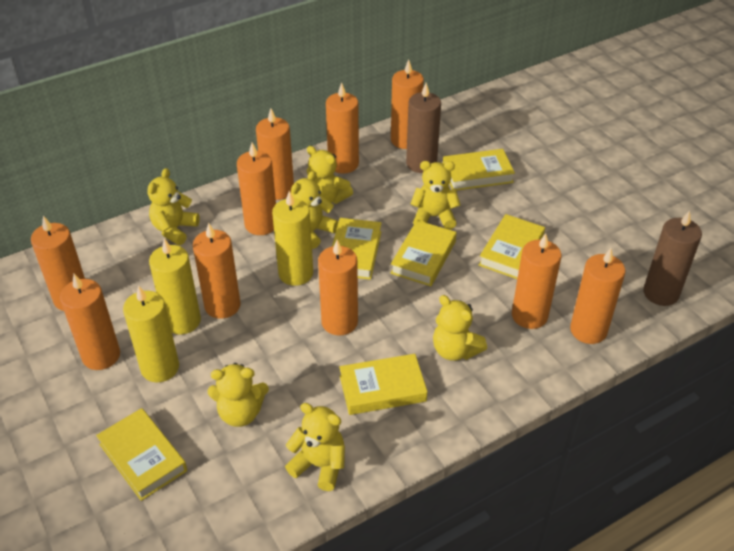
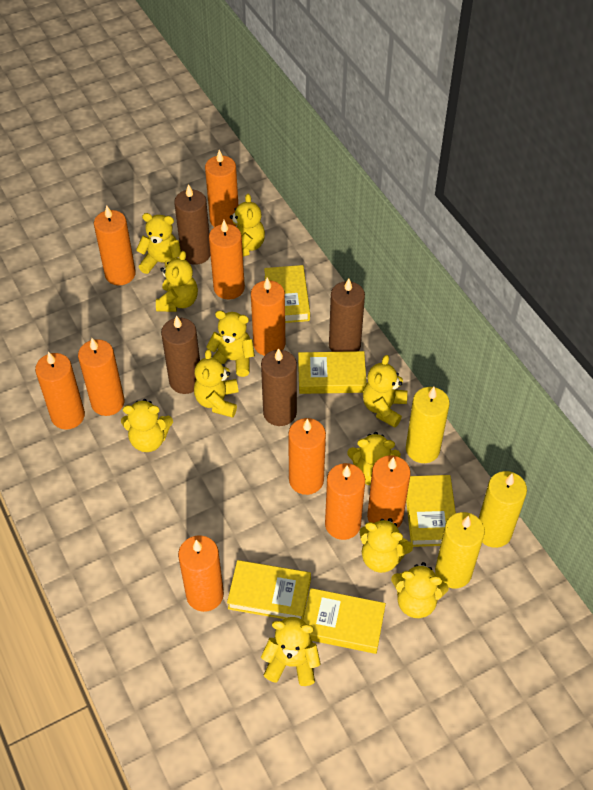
brown candle: 2 -> 4
yellow book: 6 -> 5
yellow teddy bear: 7 -> 11

